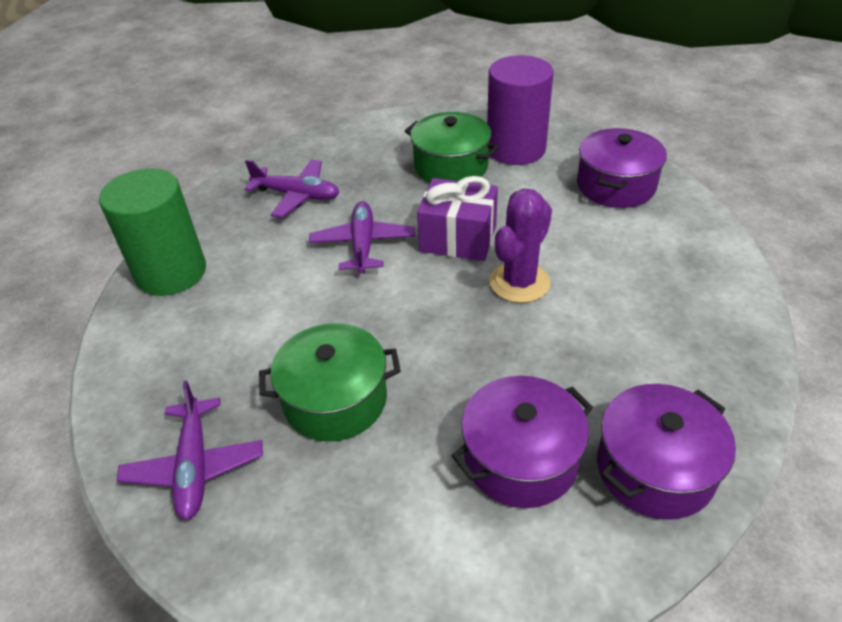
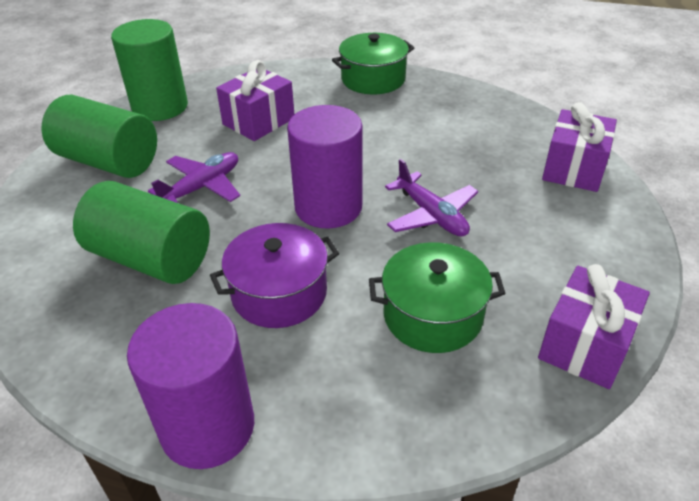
green cylinder: 1 -> 3
purple cactus: 1 -> 0
purple cylinder: 1 -> 2
purple gift: 1 -> 3
purple plane: 3 -> 2
purple pot: 3 -> 1

